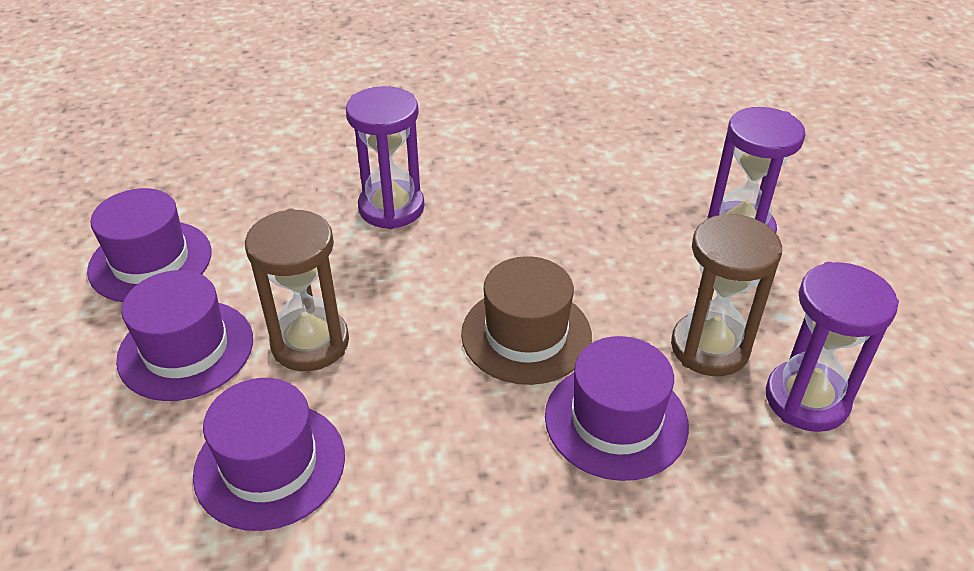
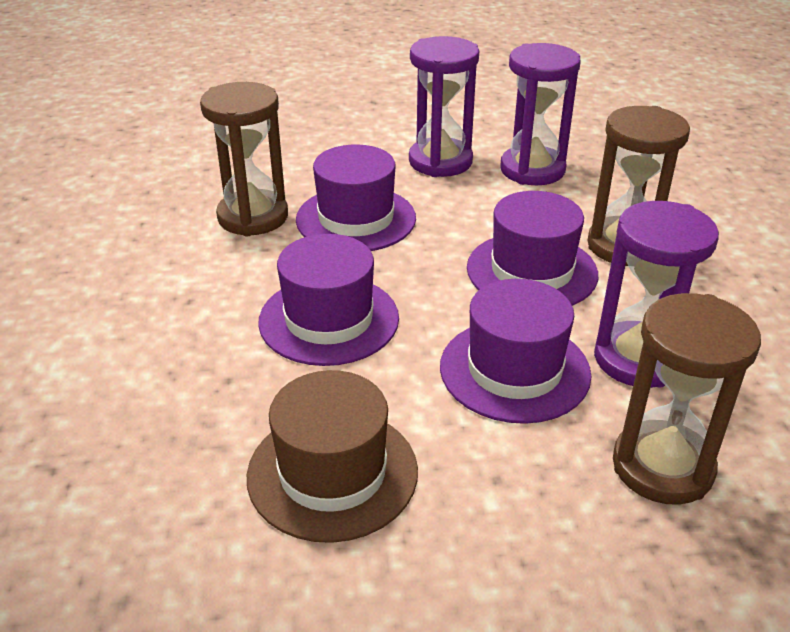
brown hourglass: 2 -> 3

